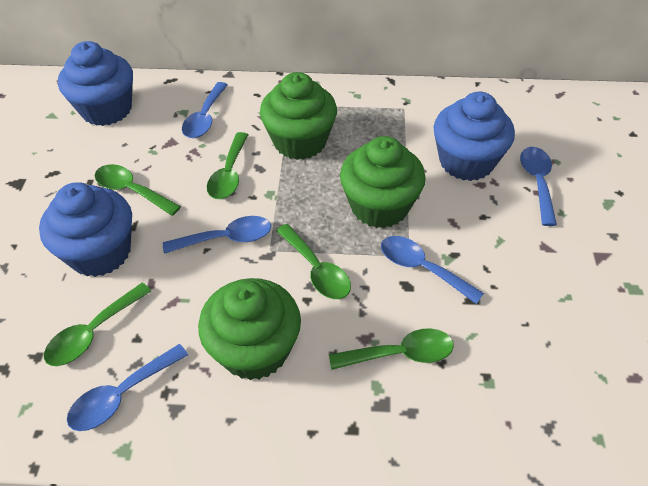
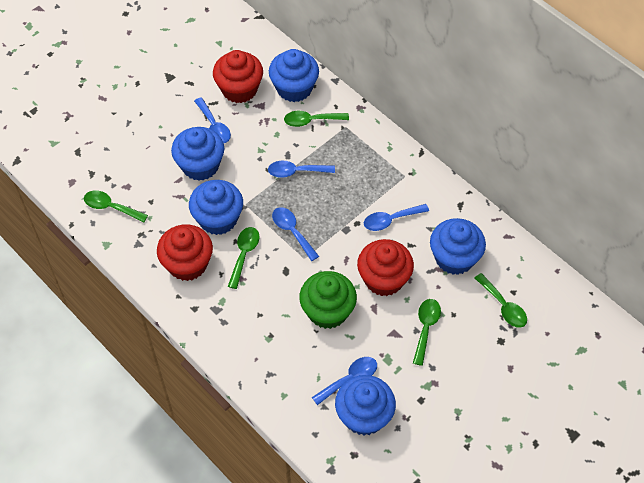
blue cupcake: 3 -> 5
green cupcake: 3 -> 1
red cupcake: 0 -> 3

